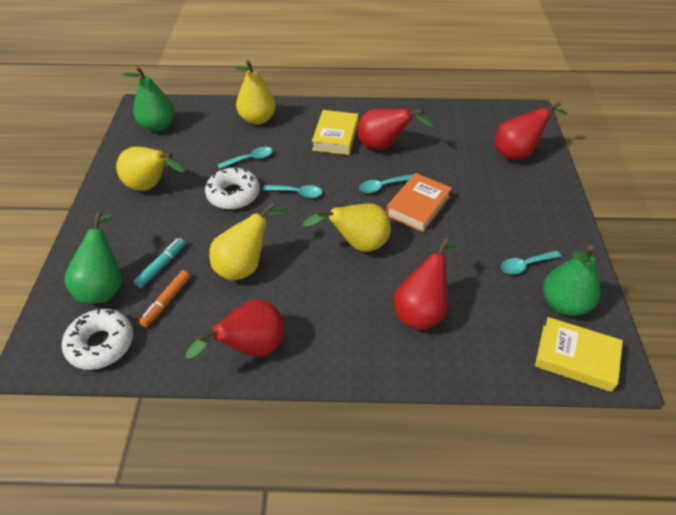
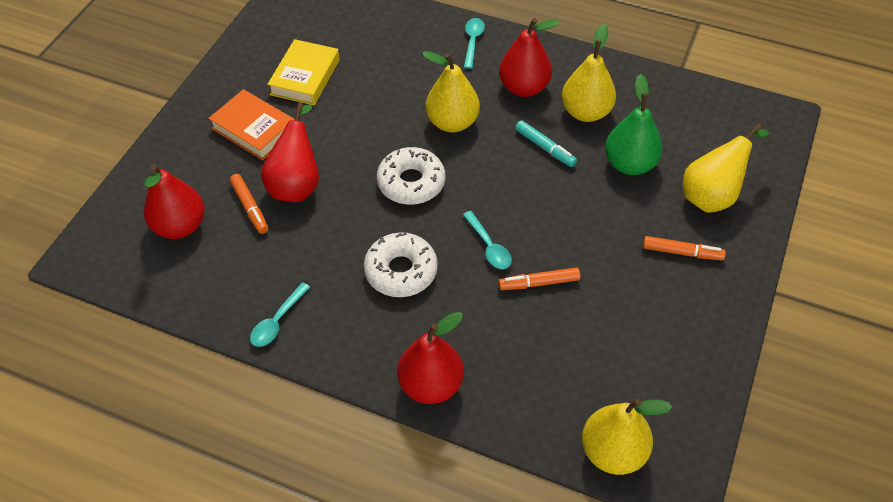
green pear: 3 -> 1
orange marker: 1 -> 3
turquoise spoon: 4 -> 3
yellow book: 2 -> 1

